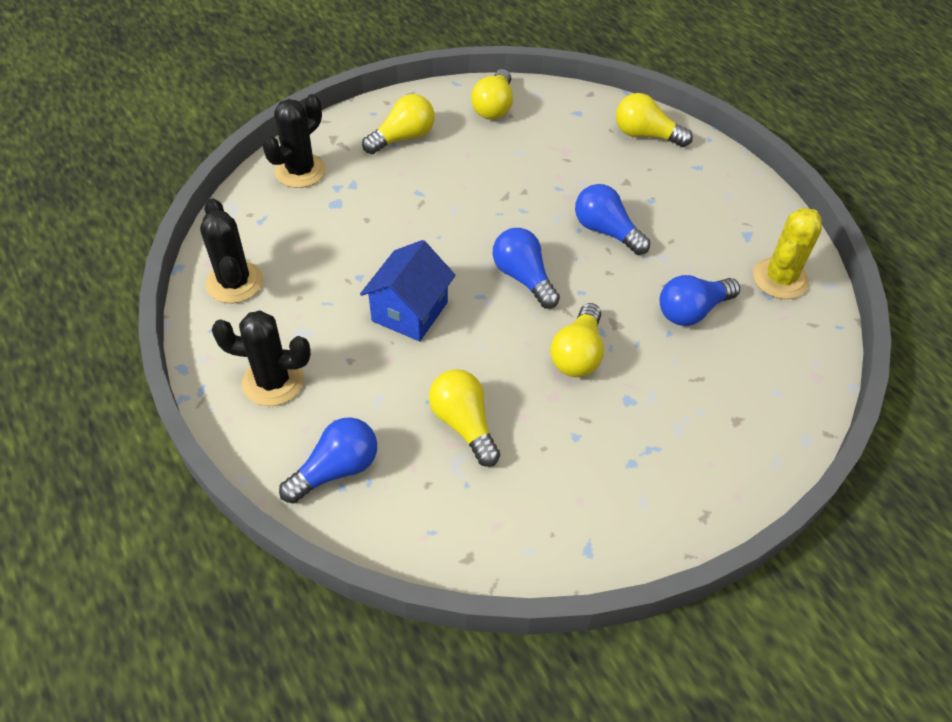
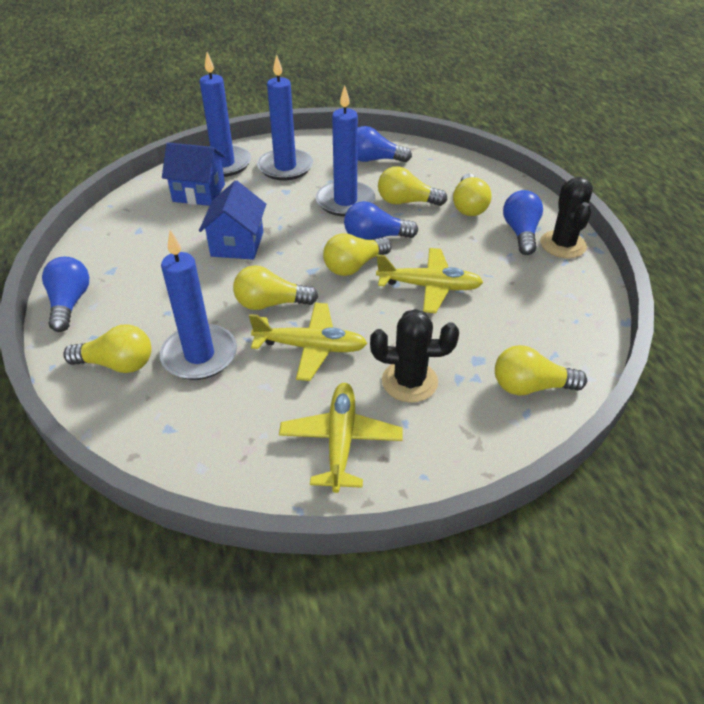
black cactus: 3 -> 2
blue candle: 0 -> 4
blue house: 1 -> 2
yellow cactus: 1 -> 0
yellow light bulb: 5 -> 6
yellow plane: 0 -> 3

